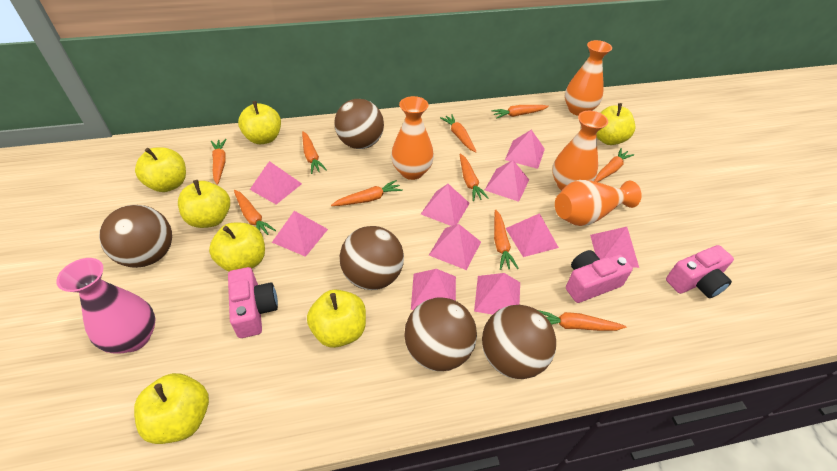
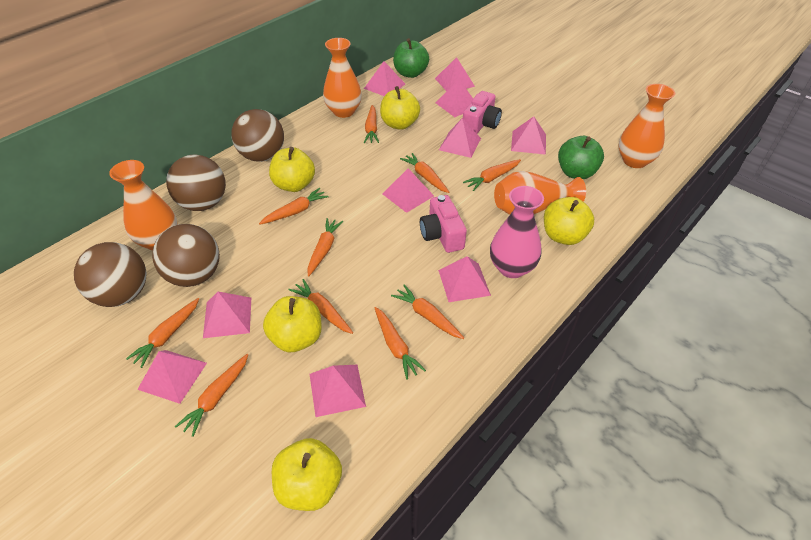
brown ball: 5 -> 4
green apple: 0 -> 2
pink camera: 3 -> 2
yellow apple: 7 -> 5

